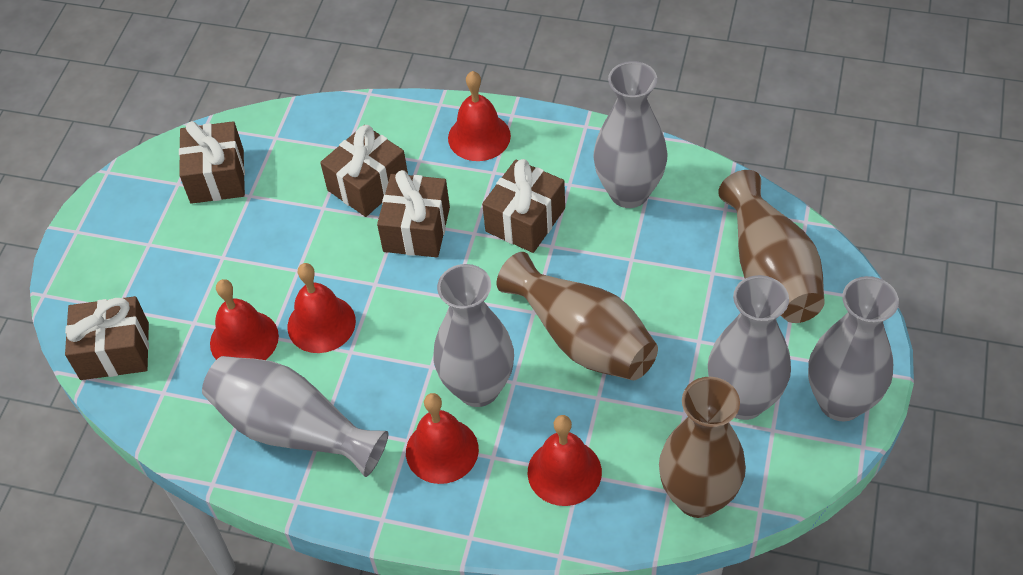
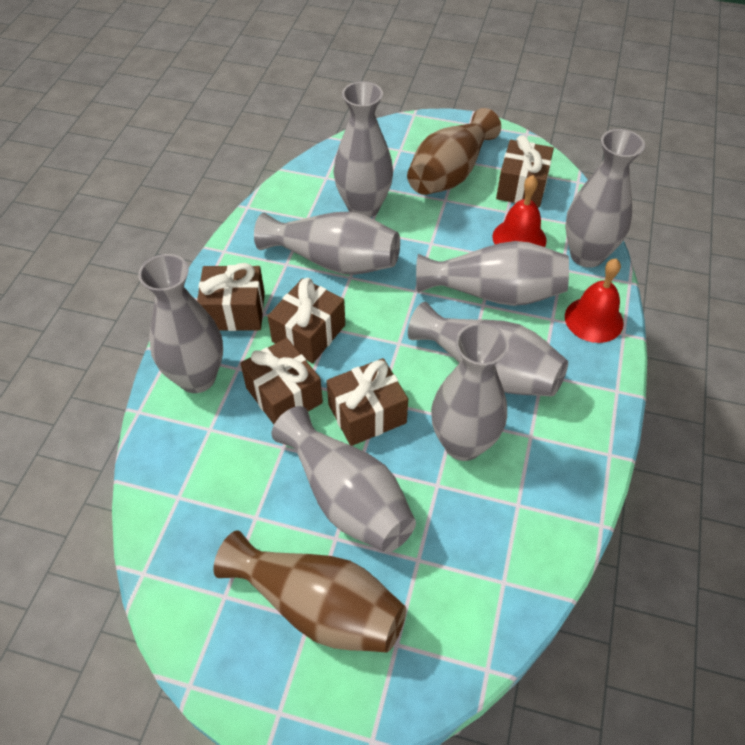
brown vase: 3 -> 2
grey vase: 5 -> 8
red bell: 5 -> 2

